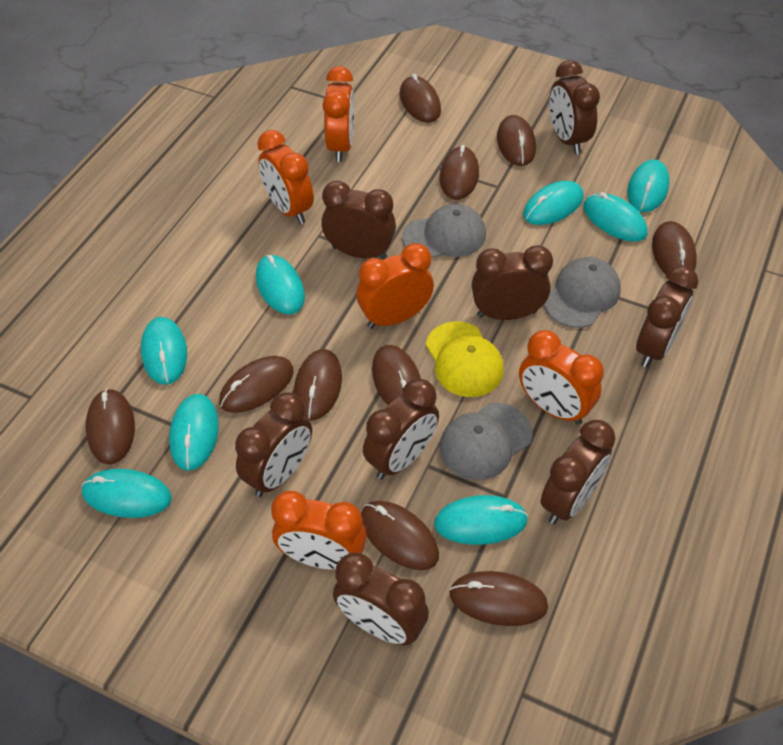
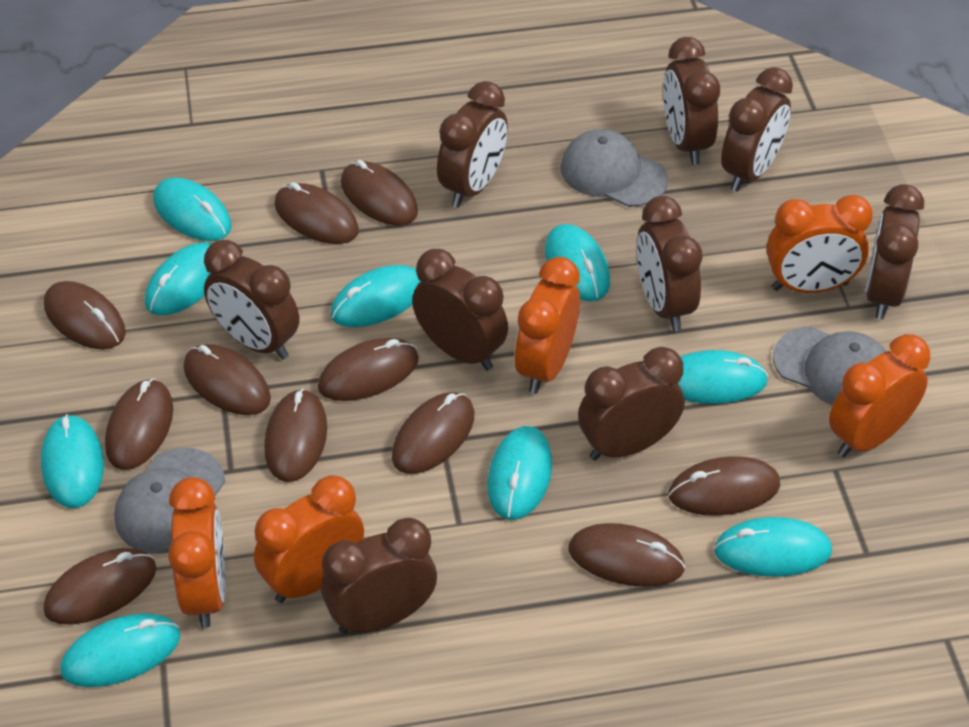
brown clock: 8 -> 9
brown mouse: 10 -> 11
turquoise mouse: 8 -> 9
yellow cap: 1 -> 0

